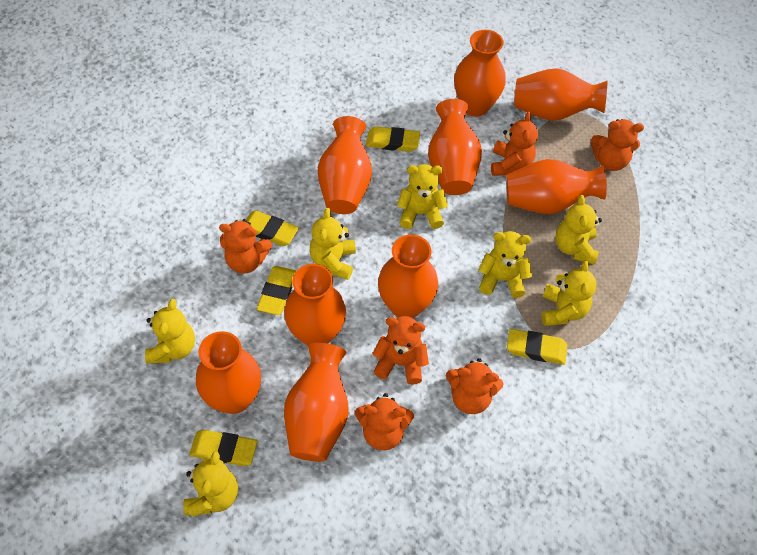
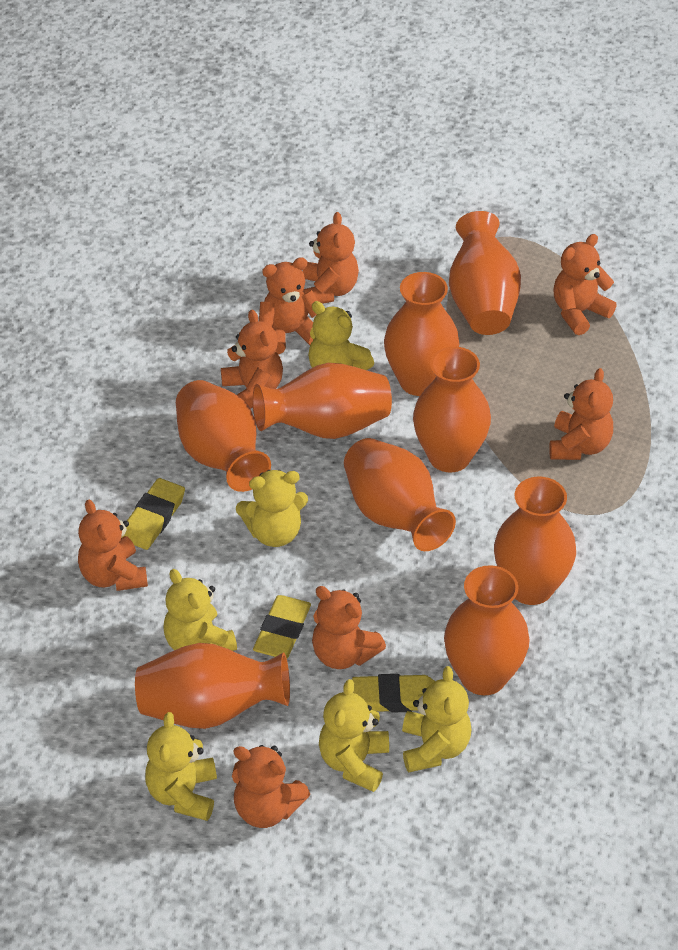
orange teddy bear: 6 -> 8
yellow eraser: 5 -> 3
yellow teddy bear: 7 -> 6

